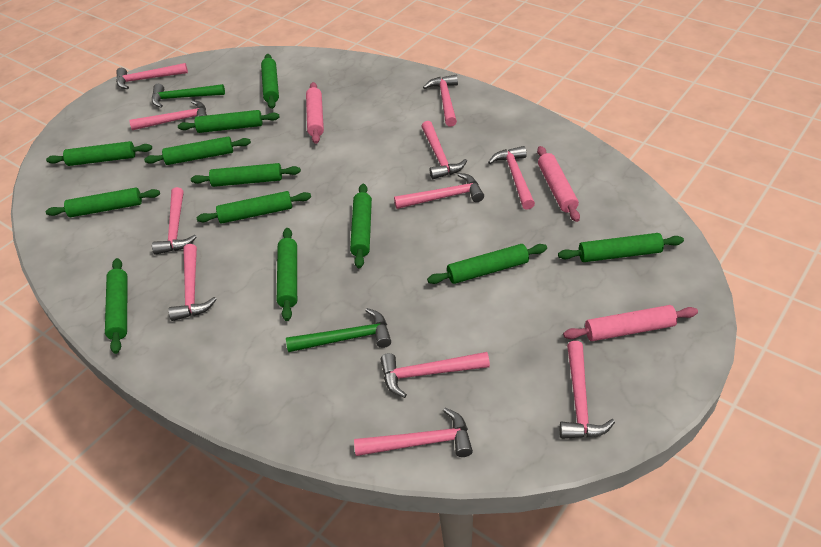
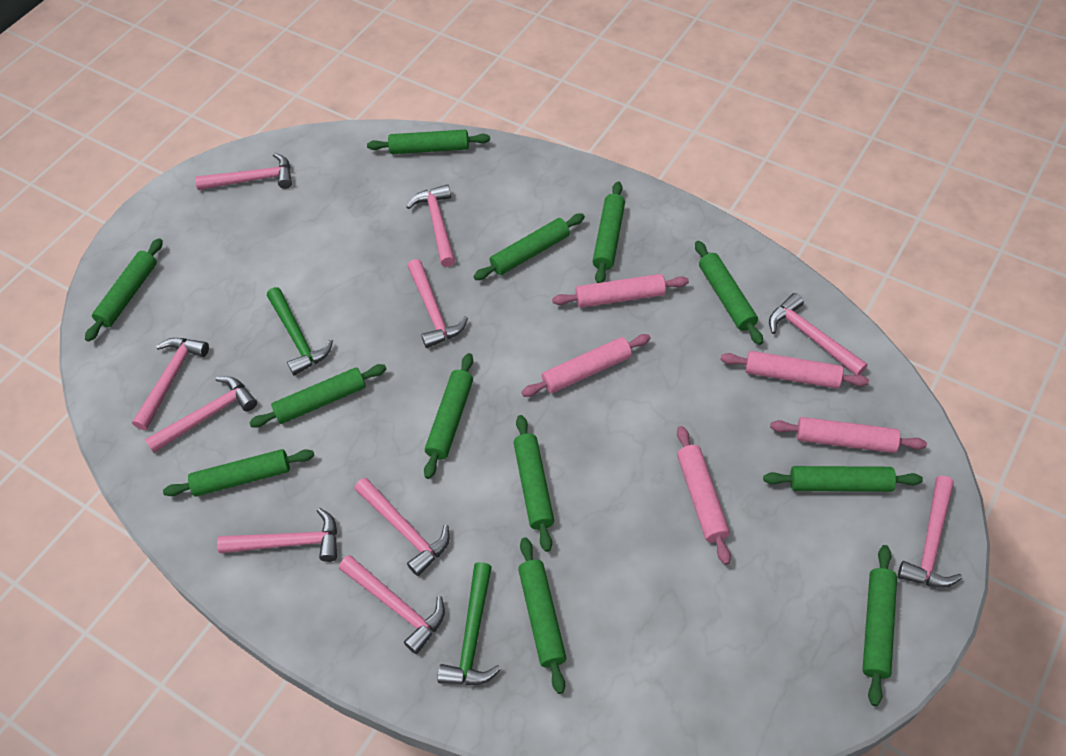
pink hammer: 11 -> 10
pink rolling pin: 3 -> 5

